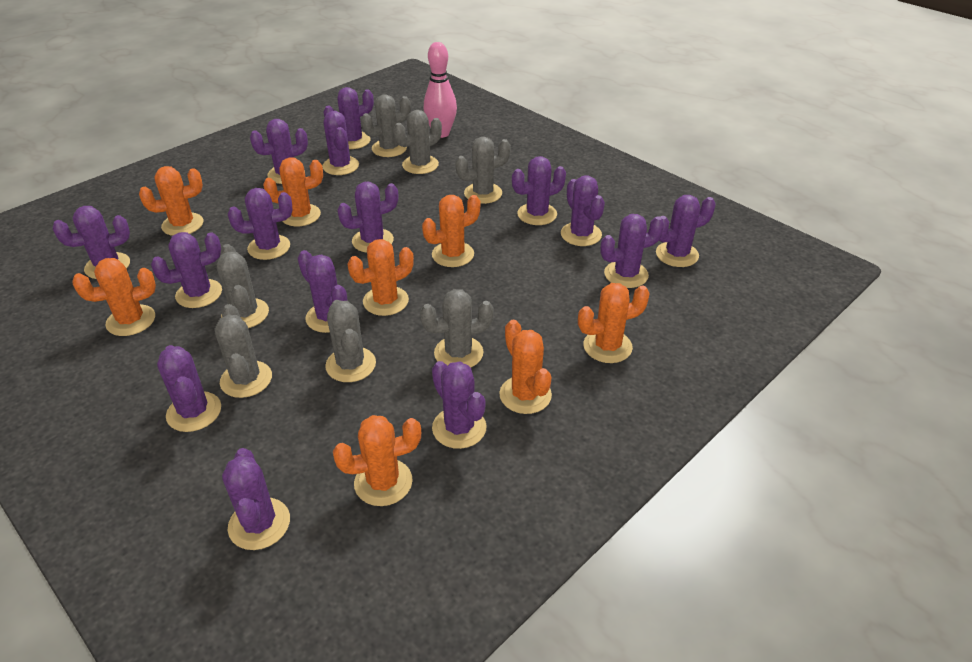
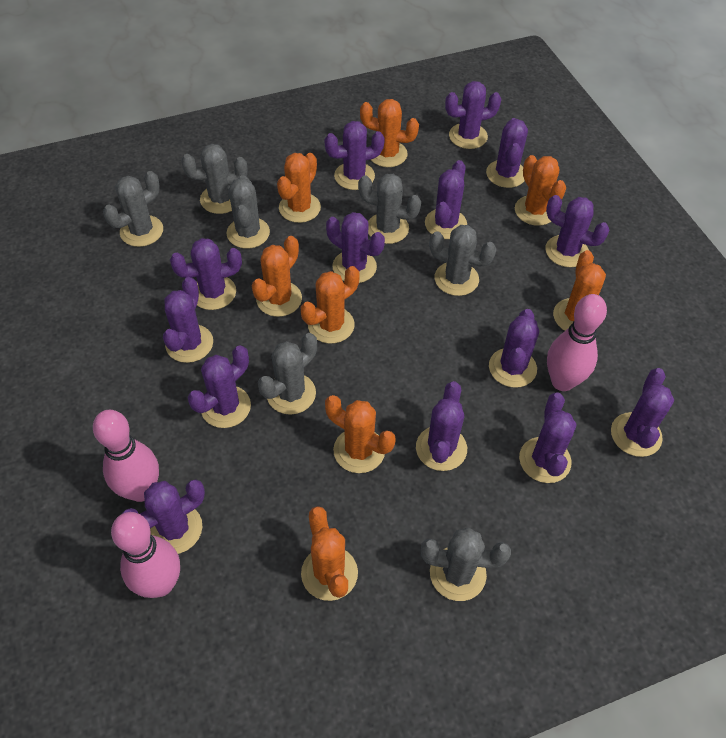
pink bowling pin: 1 -> 3
purple cactus: 15 -> 14

